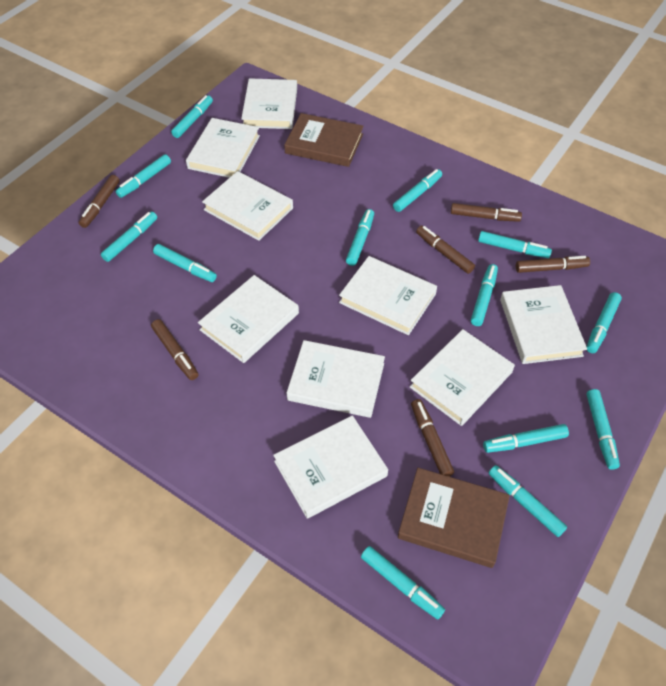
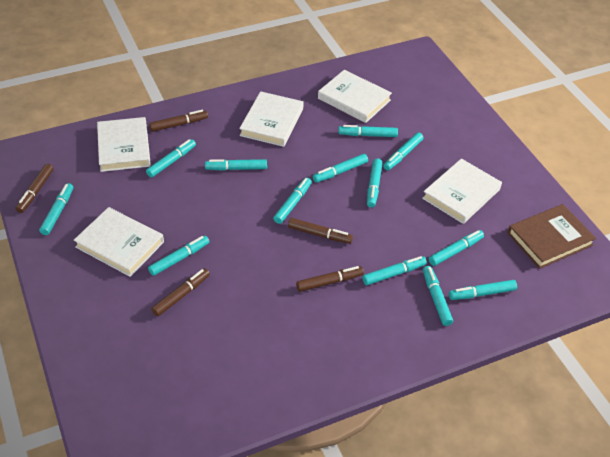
brown book: 2 -> 1
brown marker: 6 -> 5
white book: 9 -> 5

